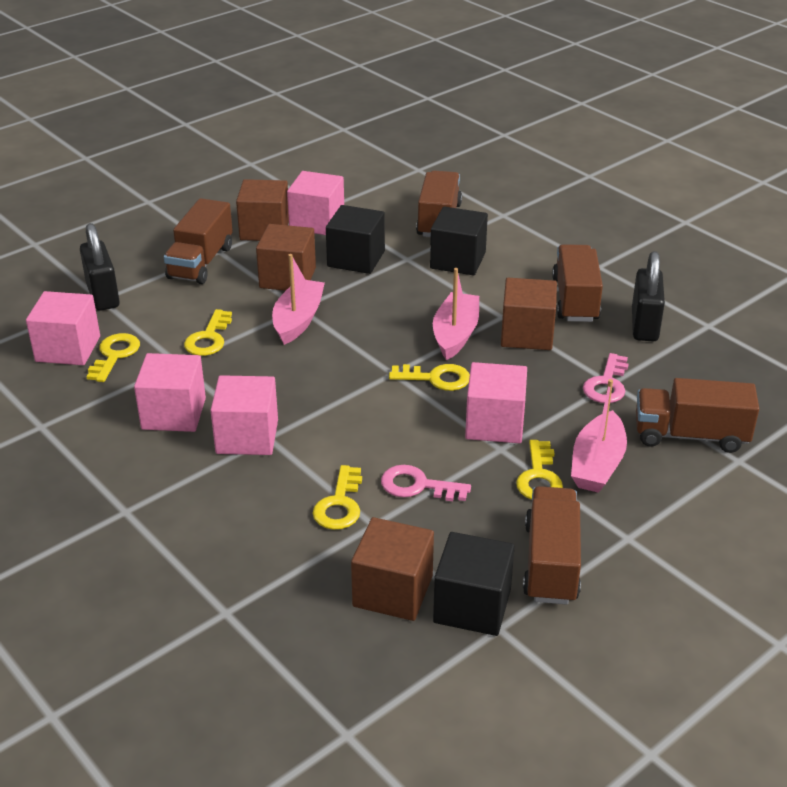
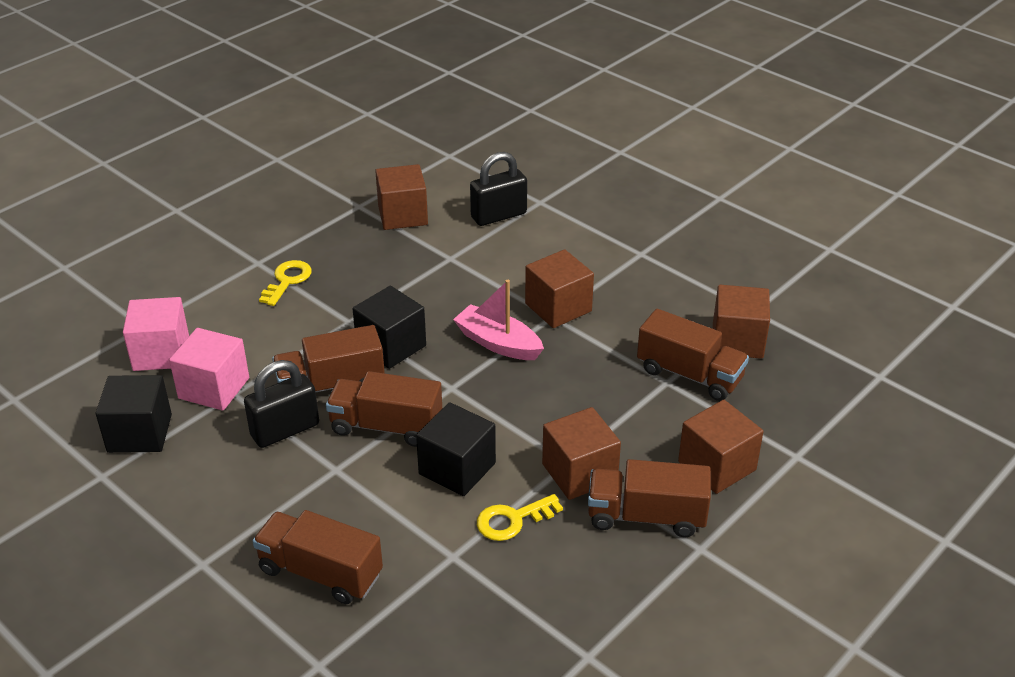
brown cube: 4 -> 5
pink boat: 3 -> 1
pink cube: 5 -> 2
pink key: 2 -> 0
yellow key: 5 -> 2

